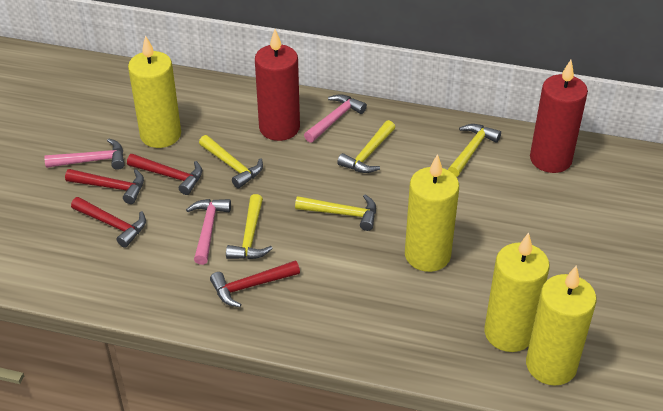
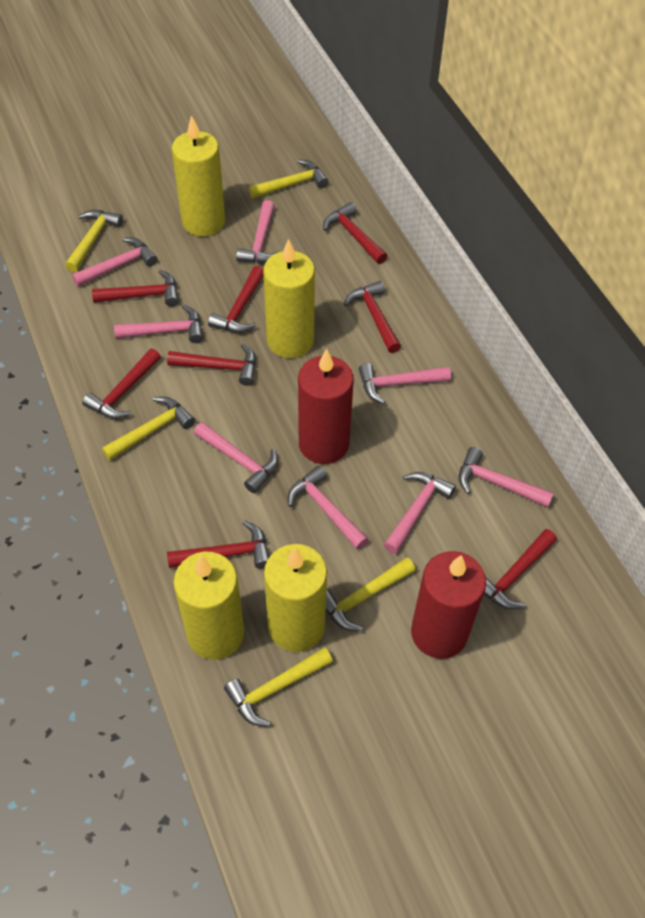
pink hammer: 3 -> 8
red hammer: 4 -> 8

